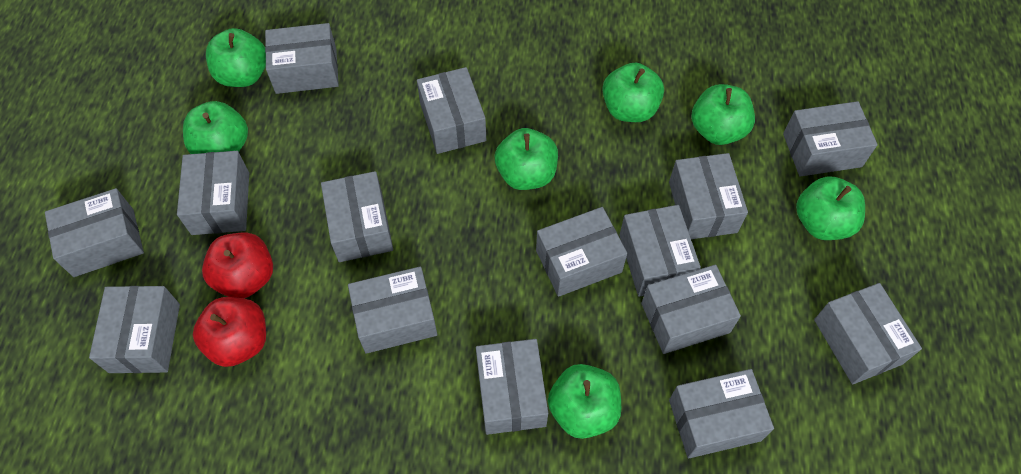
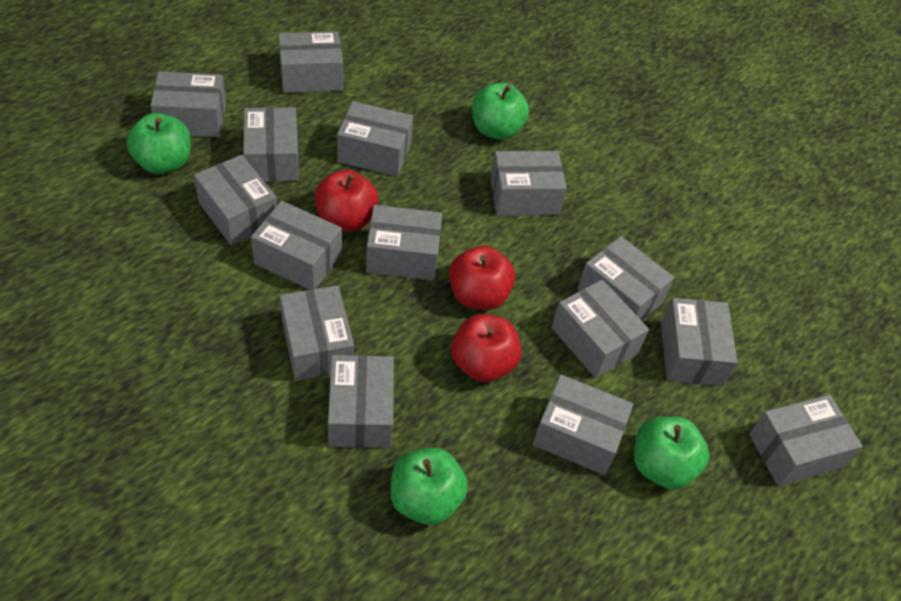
green apple: 7 -> 4
red apple: 2 -> 3

